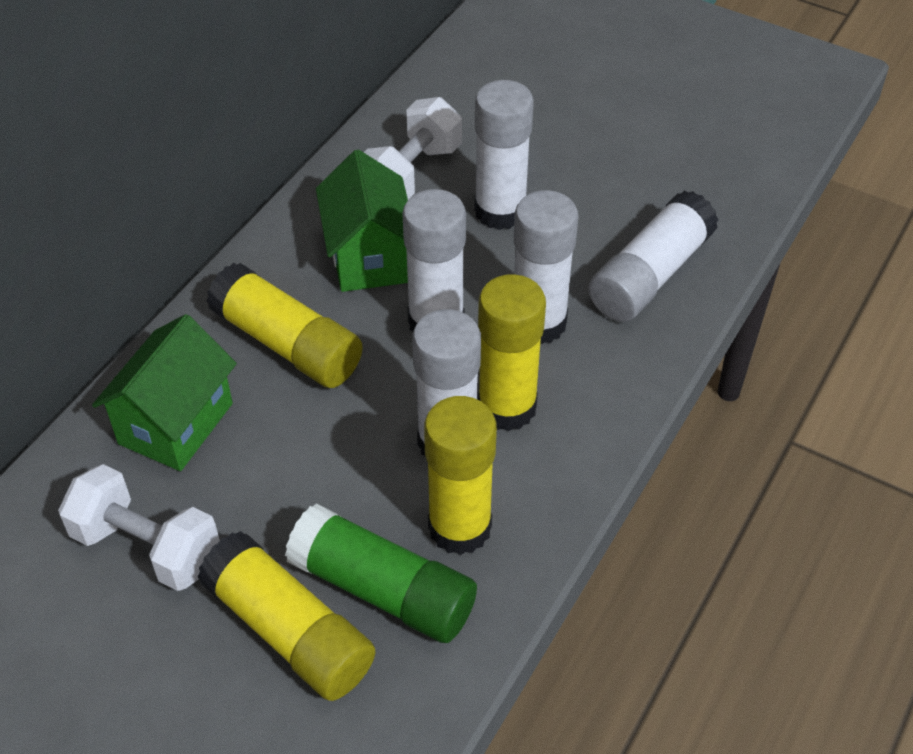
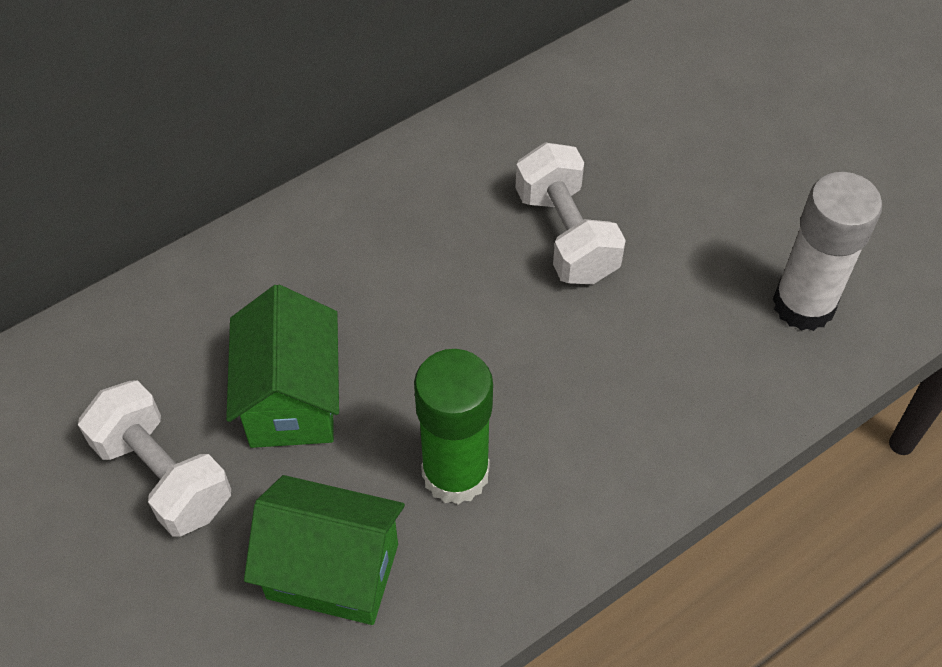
white glue stick: 5 -> 1
yellow glue stick: 4 -> 0

